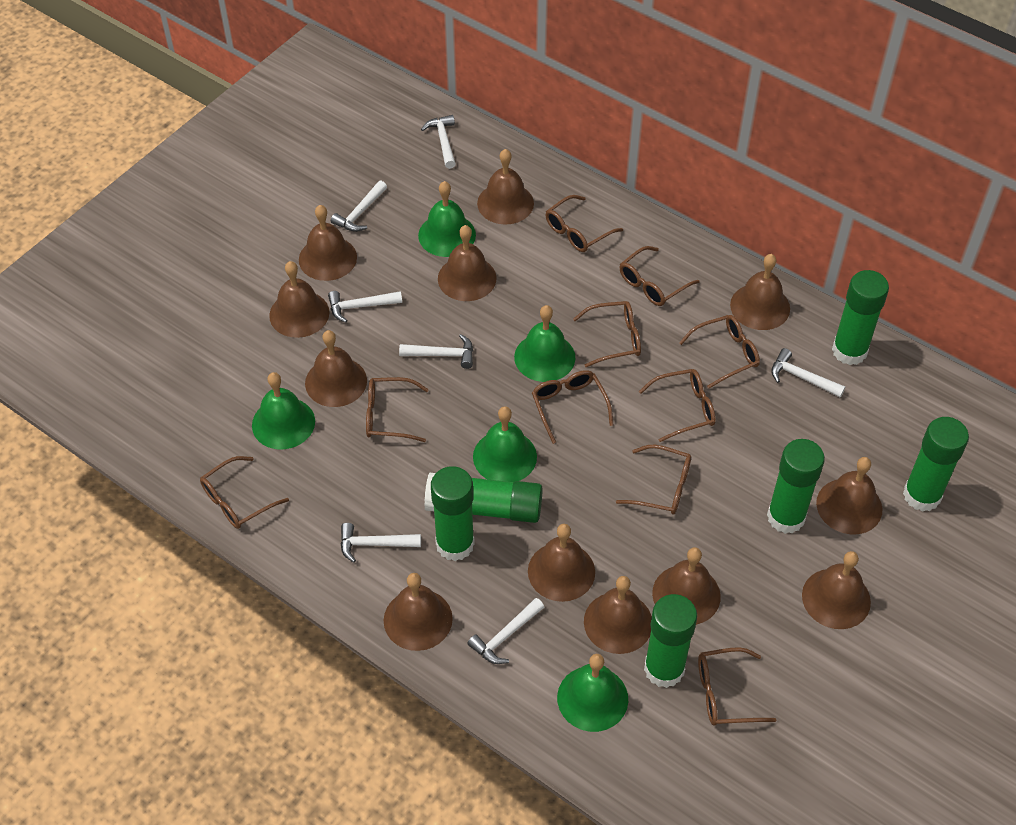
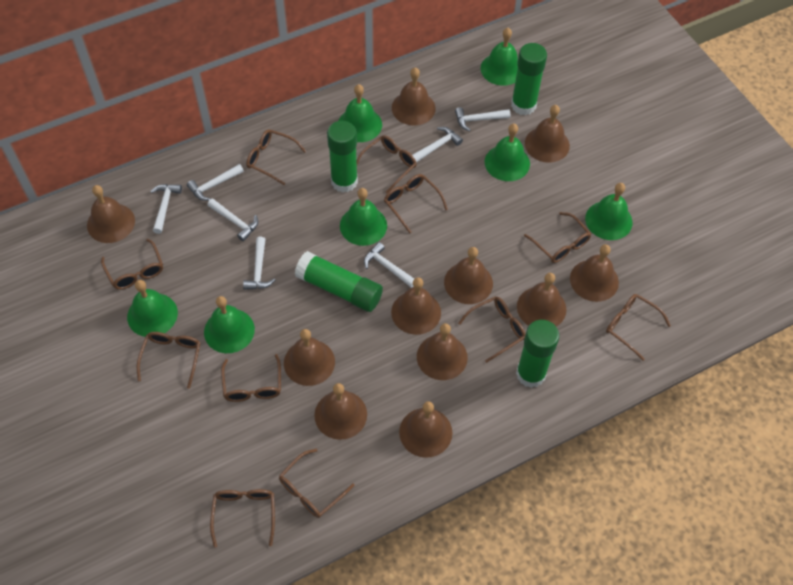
brown bell: 12 -> 11
brown glasses: 10 -> 11
green bell: 5 -> 7
green glue stick: 6 -> 4

